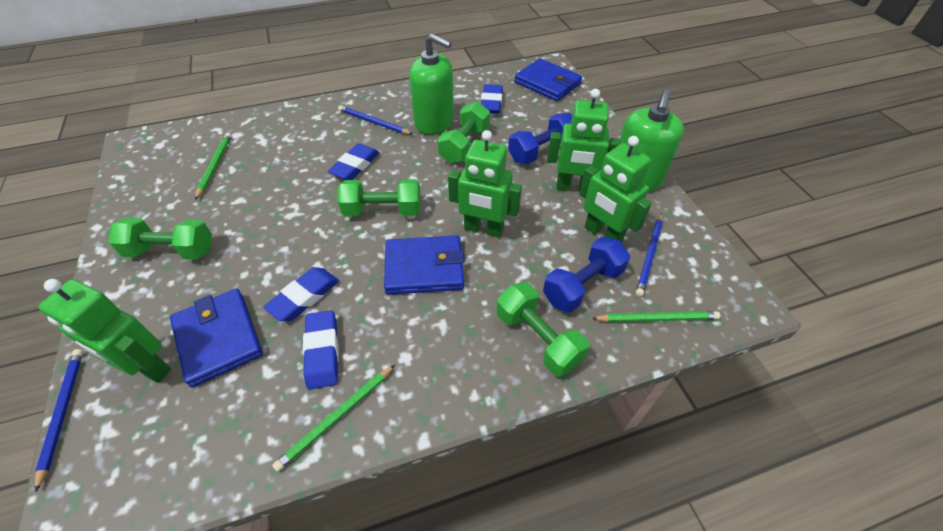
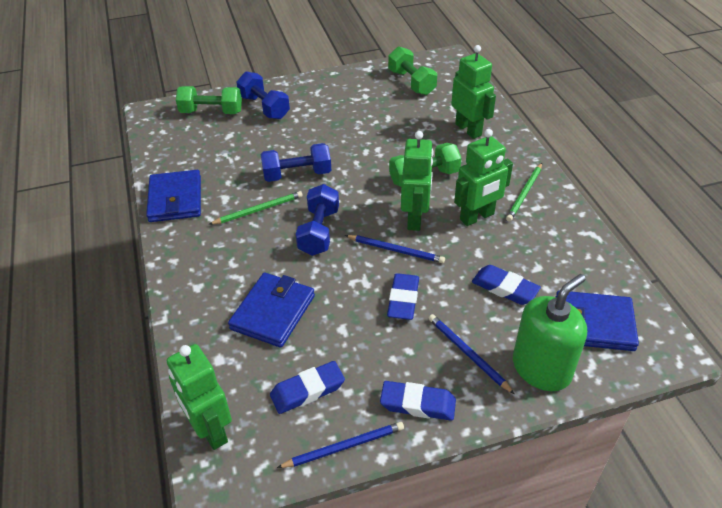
blue dumbbell: 2 -> 3
green dumbbell: 4 -> 3
green pencil: 3 -> 2
green soap dispenser: 2 -> 1

